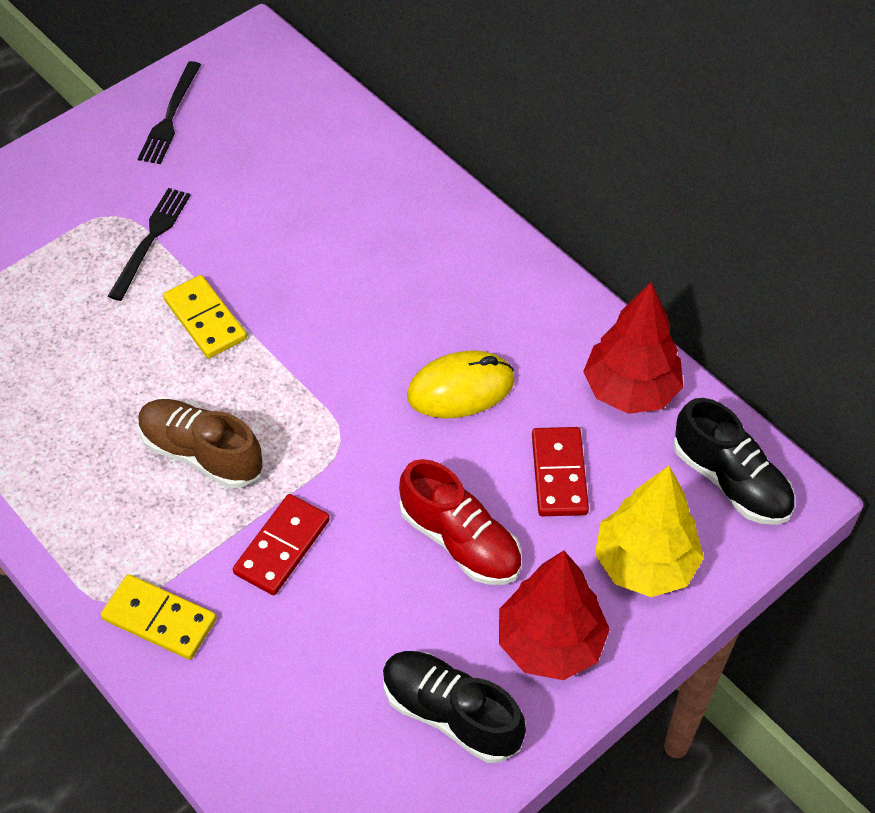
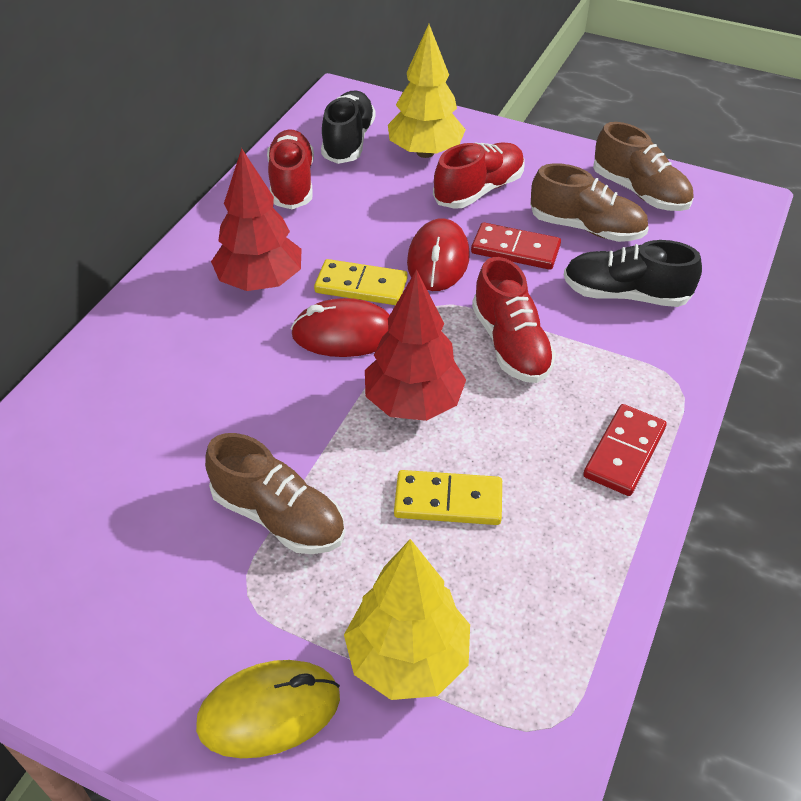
black fork: 2 -> 0
brown shoe: 1 -> 3
red mouse: 0 -> 2
red shoe: 1 -> 3
yellow tree: 1 -> 2

